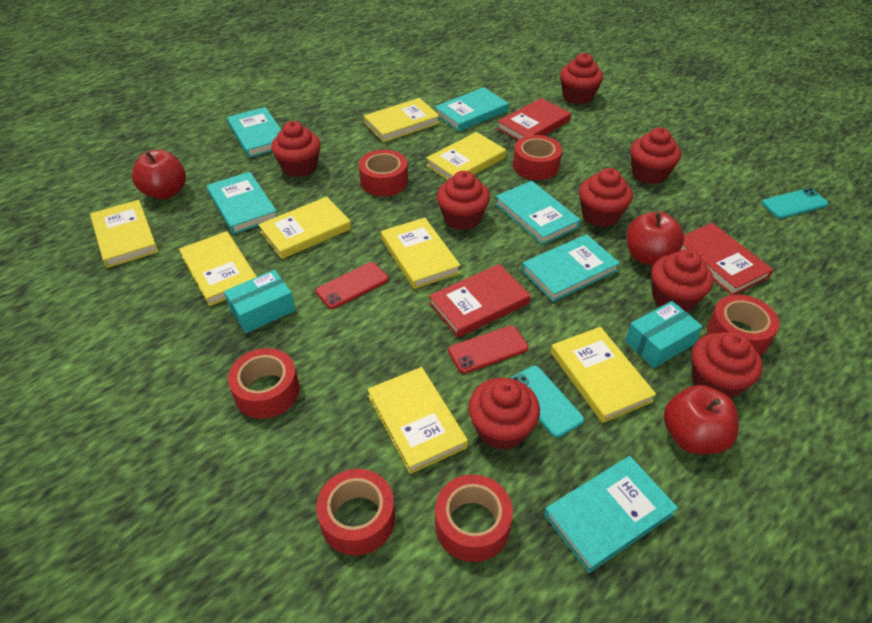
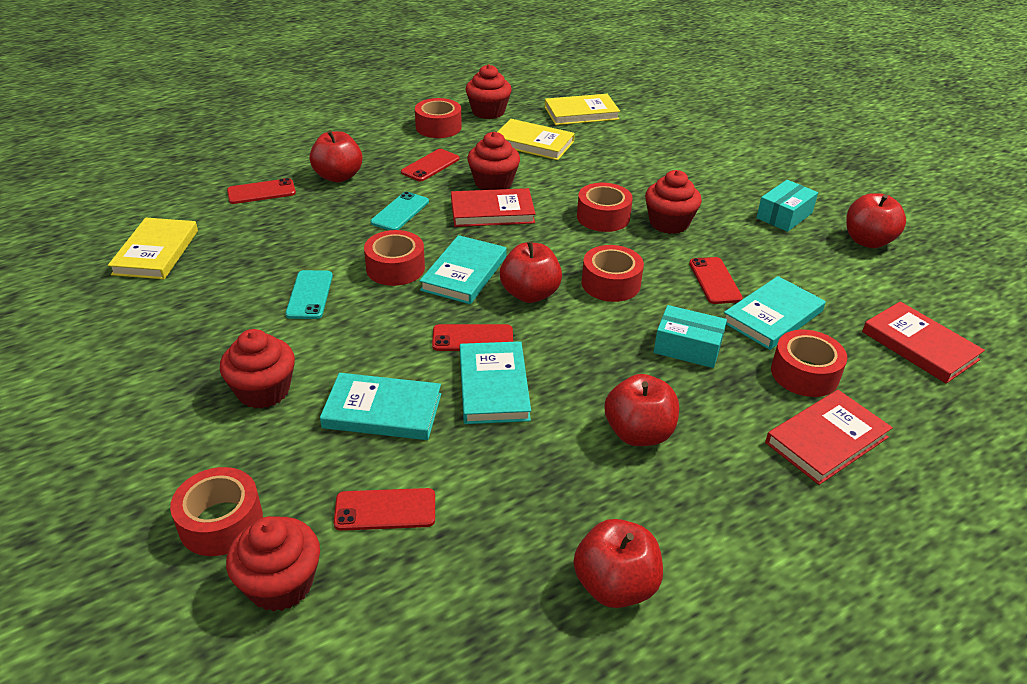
red apple: 3 -> 5
red cupcake: 8 -> 5
red phone: 2 -> 5
turquoise book: 6 -> 4
yellow book: 8 -> 3

